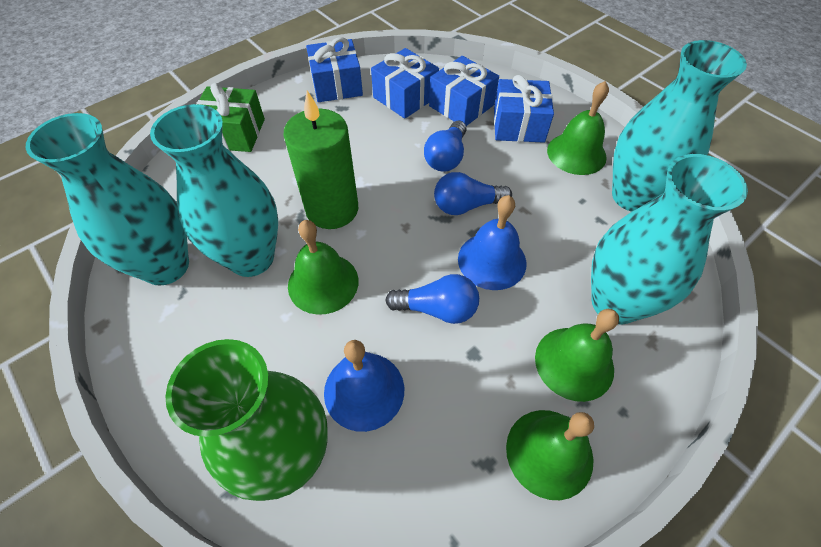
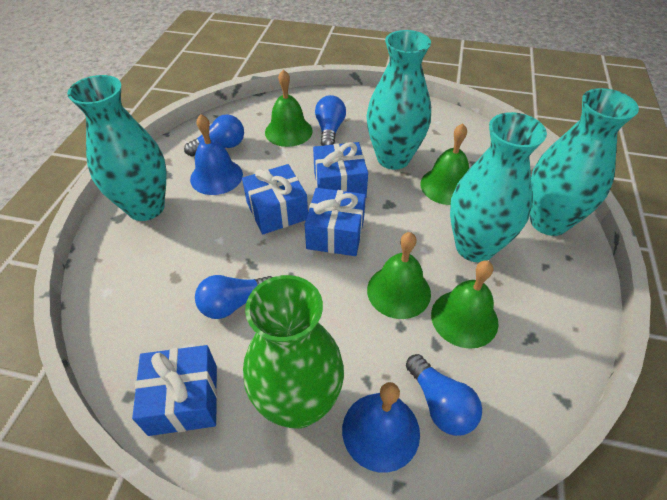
blue light bulb: 3 -> 4
green candle: 1 -> 0
green gift: 1 -> 0

